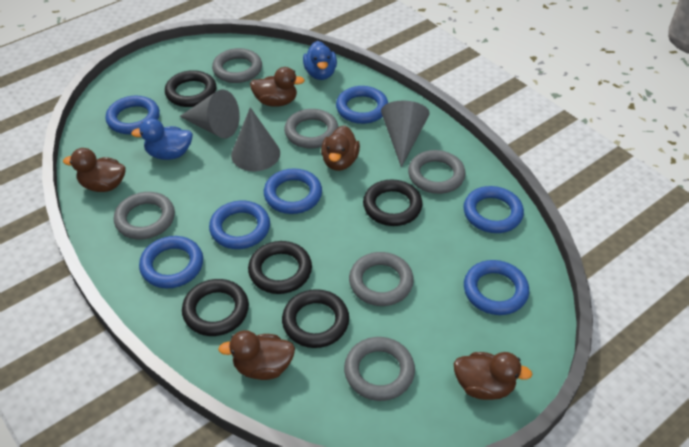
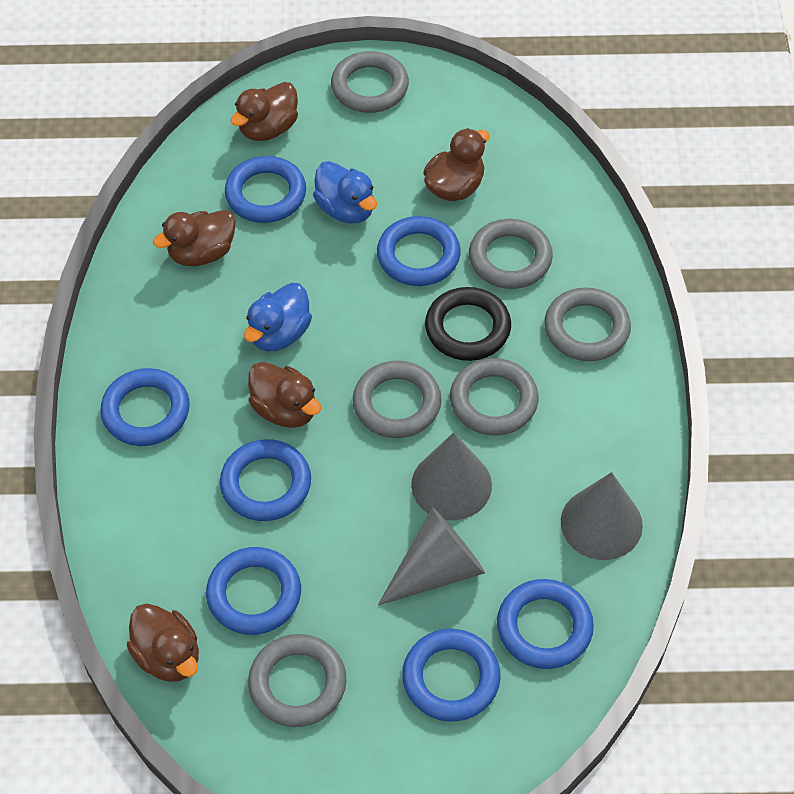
black ring: 5 -> 1

